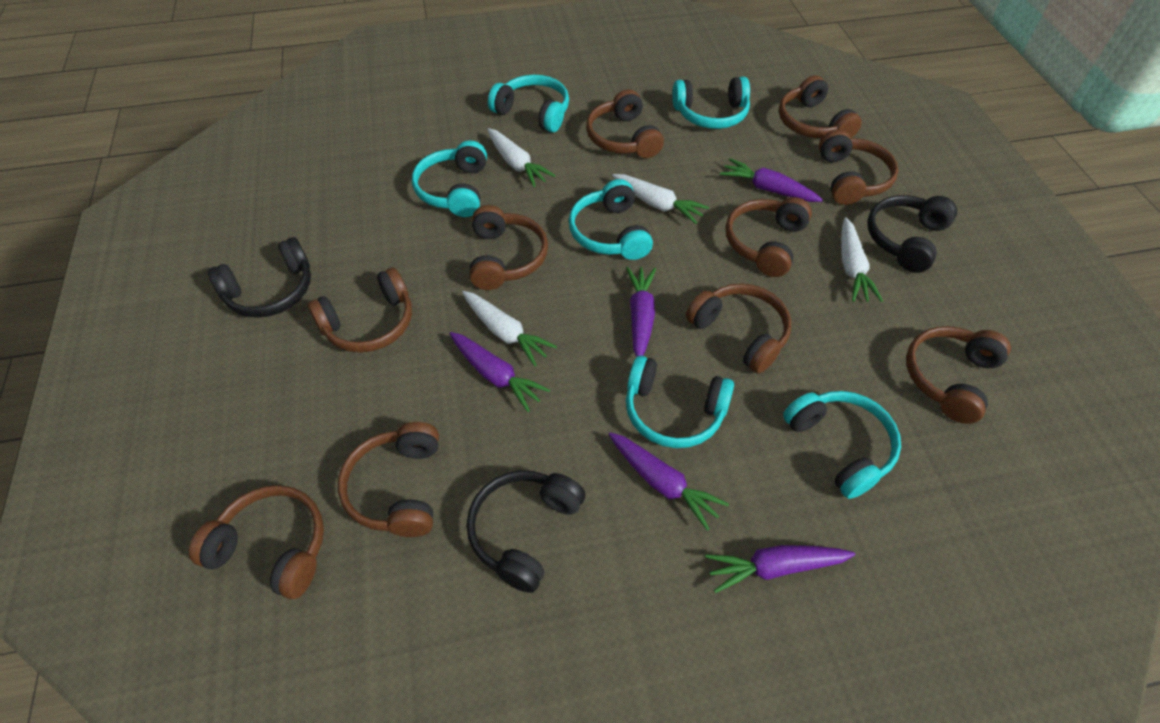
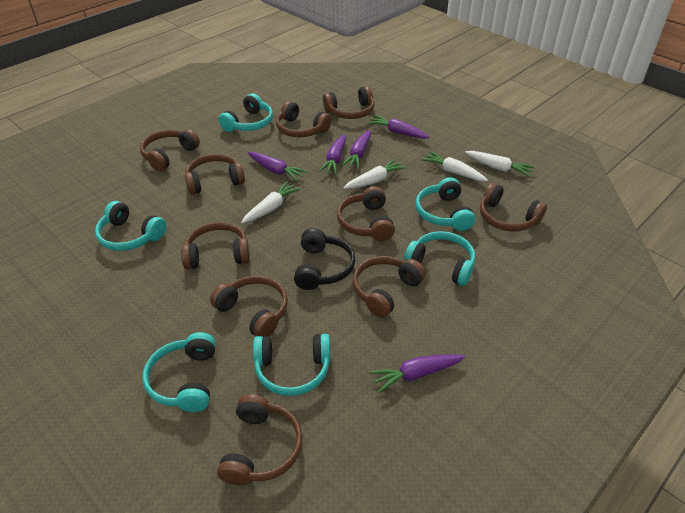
black headphones: 3 -> 1

